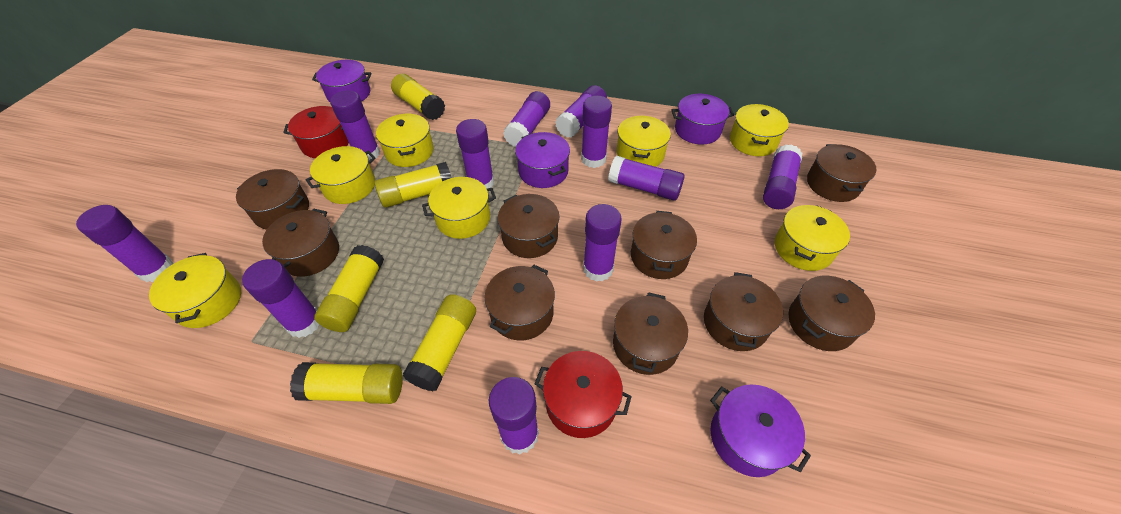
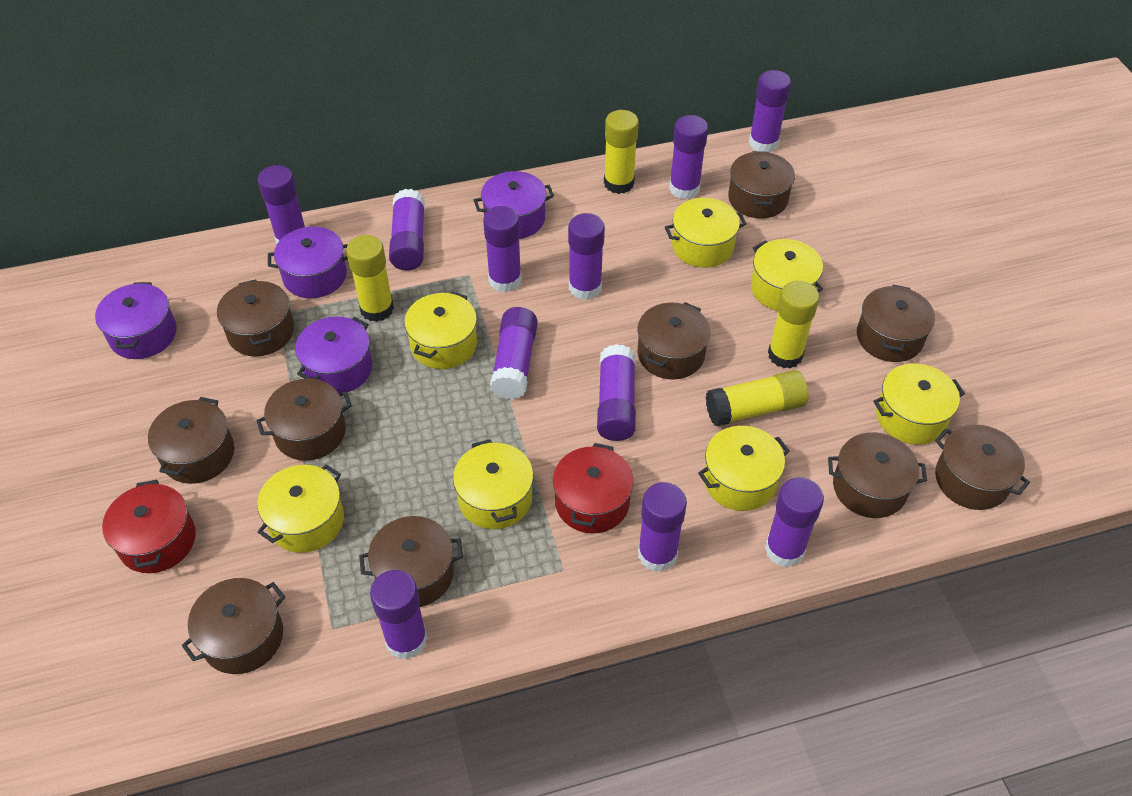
brown pot: 9 -> 10
yellow glue stick: 5 -> 4

